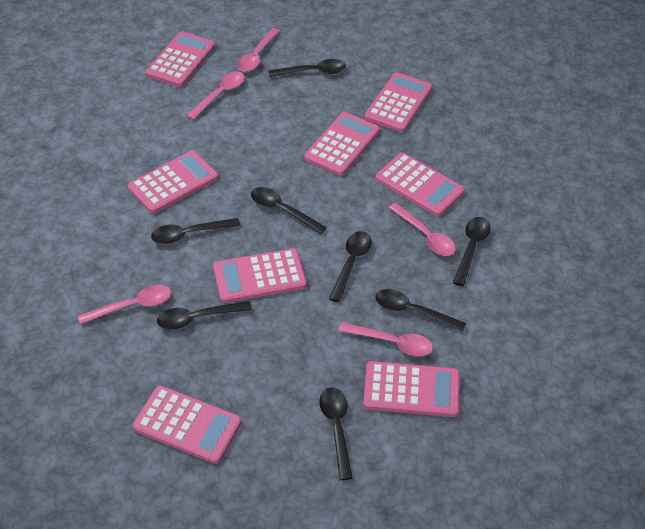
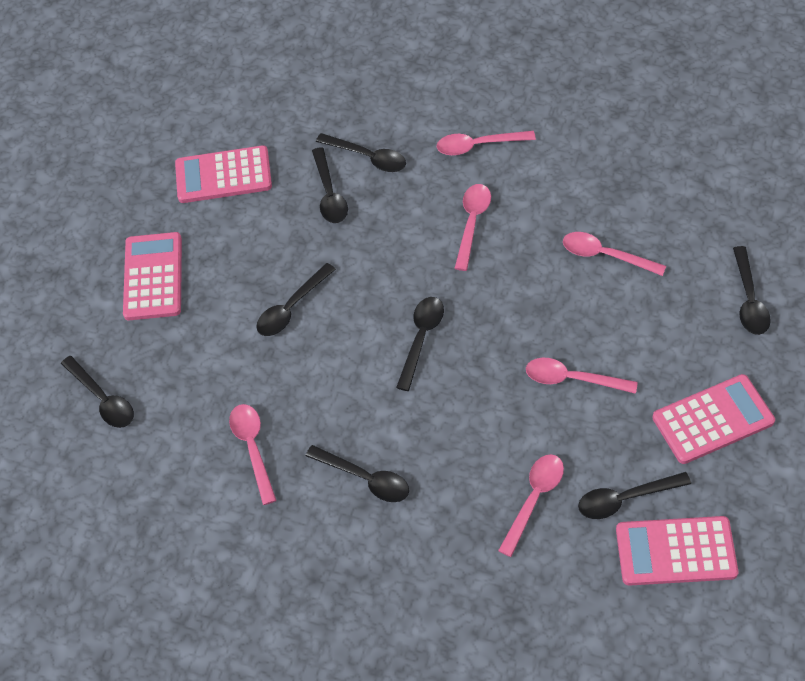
pink calculator: 8 -> 4
pink spoon: 5 -> 6

